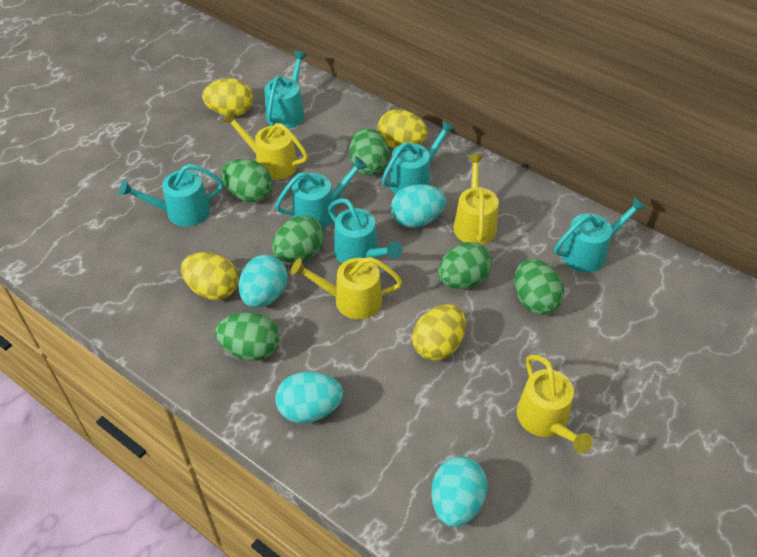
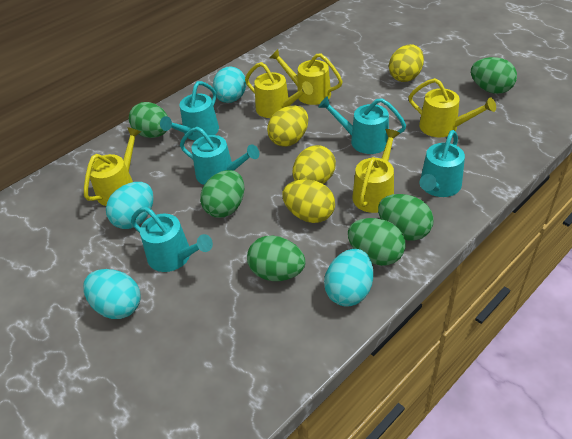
turquoise watering can: 6 -> 5
yellow watering can: 4 -> 5

